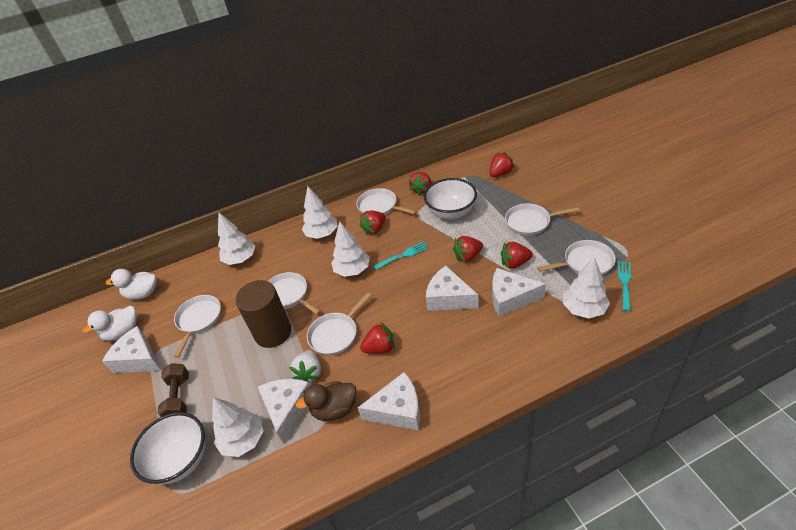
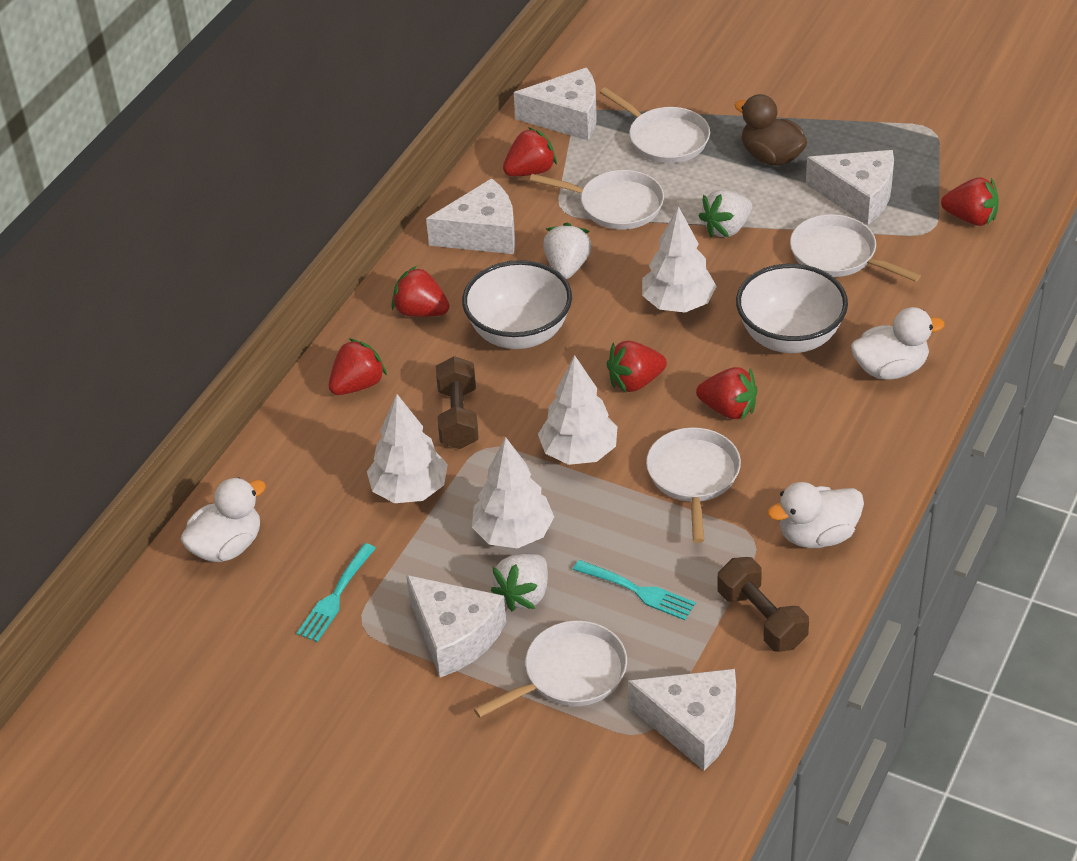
brown cylinder: 1 -> 0
brown dumbbell: 1 -> 2
white duck: 2 -> 3
white pan: 6 -> 5
white strawberry: 1 -> 3
white tree: 5 -> 4

